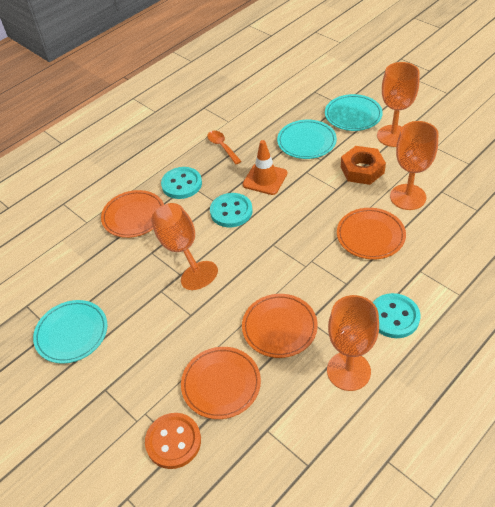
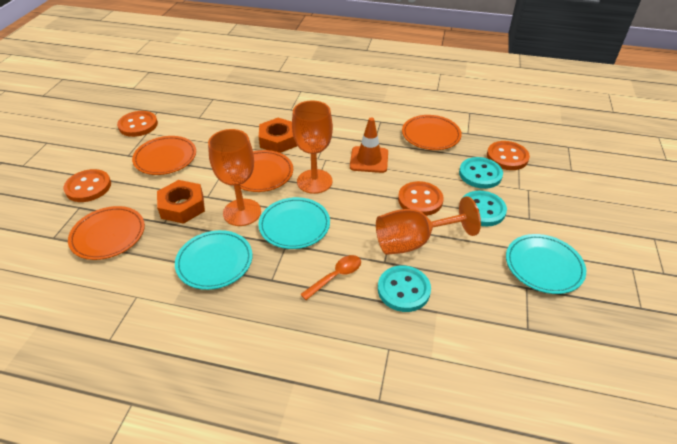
orange button: 1 -> 4
orange goblet: 4 -> 3
orange nut: 1 -> 2

